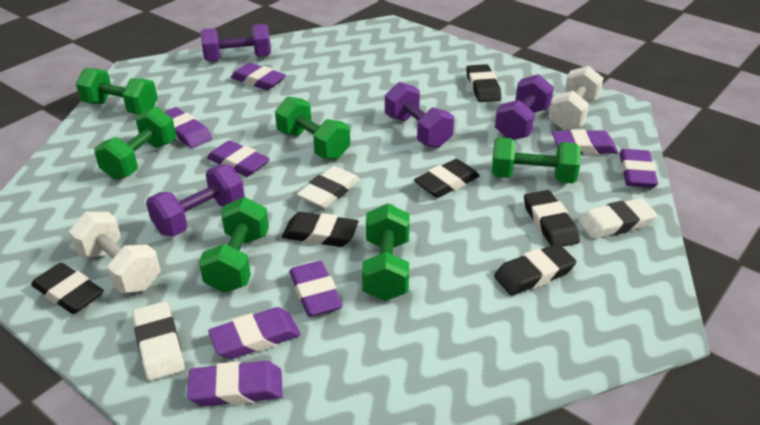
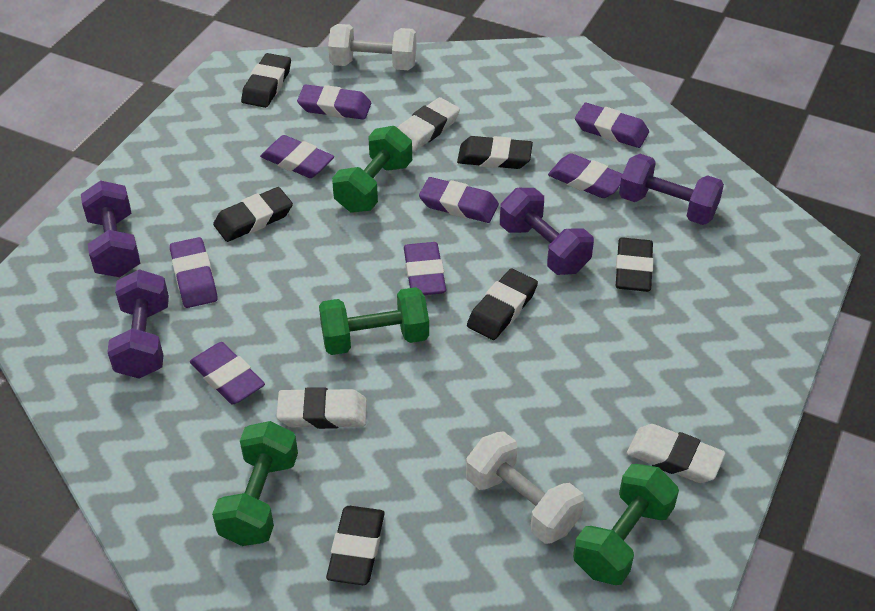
green dumbbell: 6 -> 4

